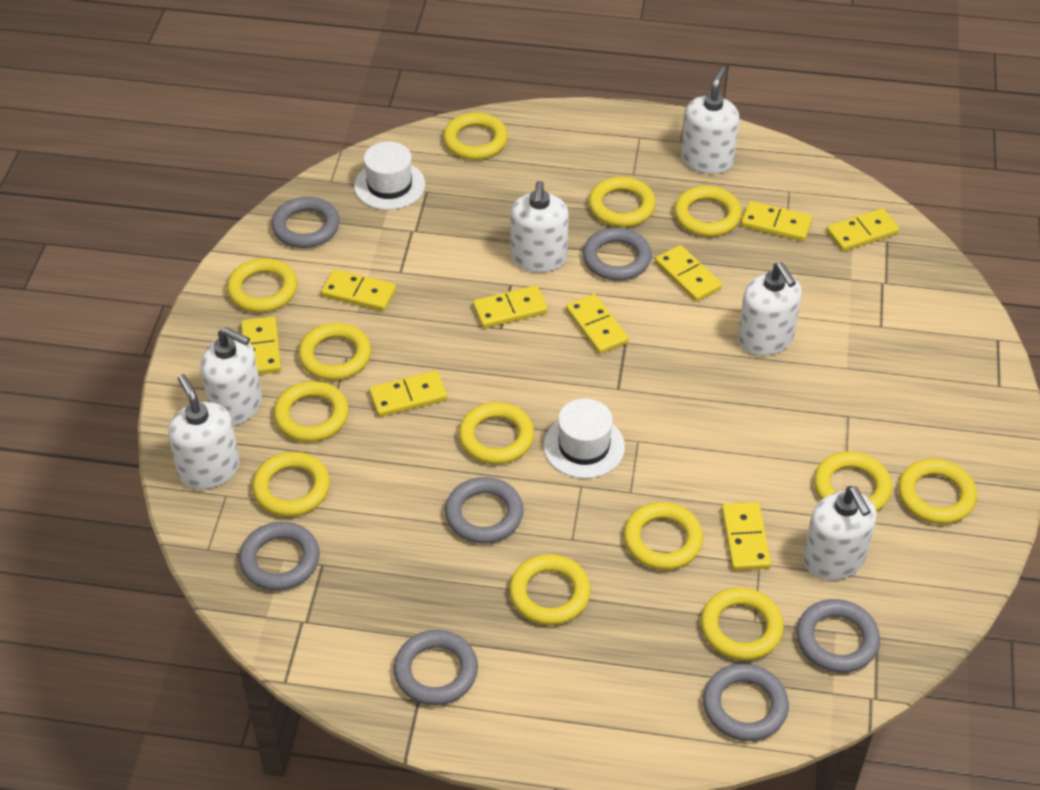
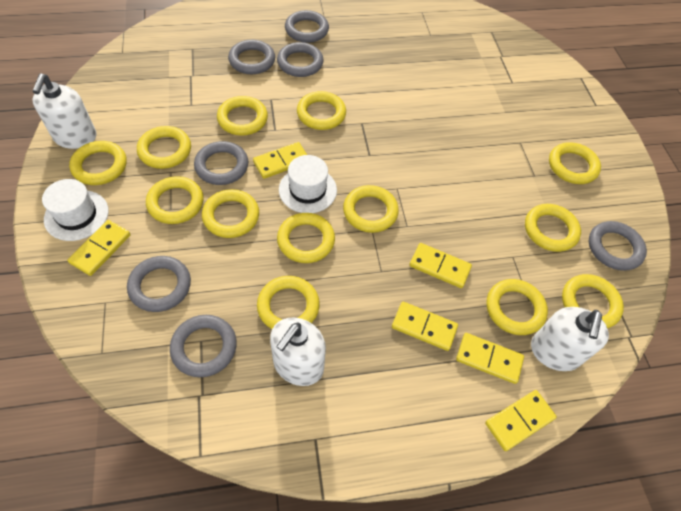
white soap dispenser: 6 -> 3
yellow domino: 9 -> 6

